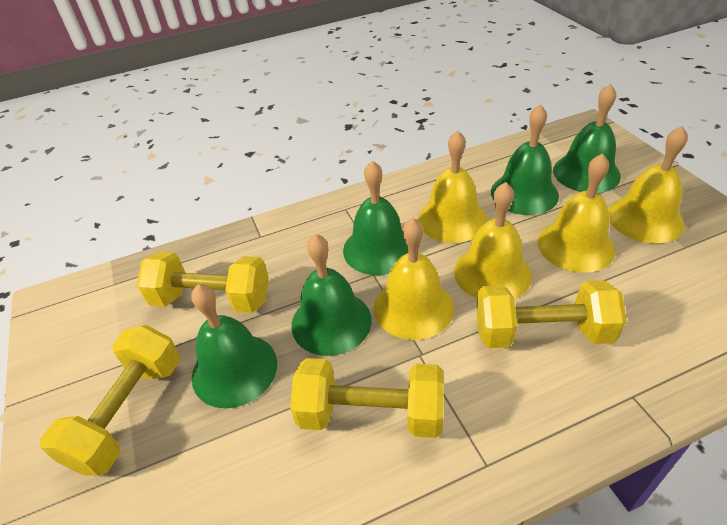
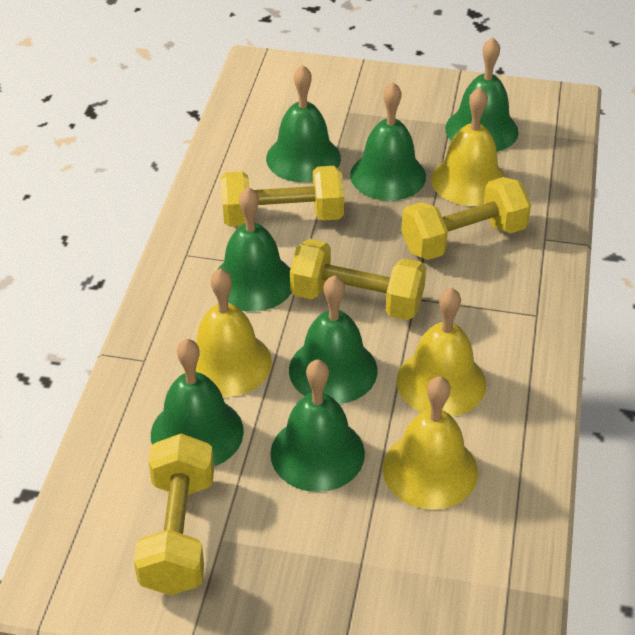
green bell: 5 -> 7
yellow bell: 5 -> 4

